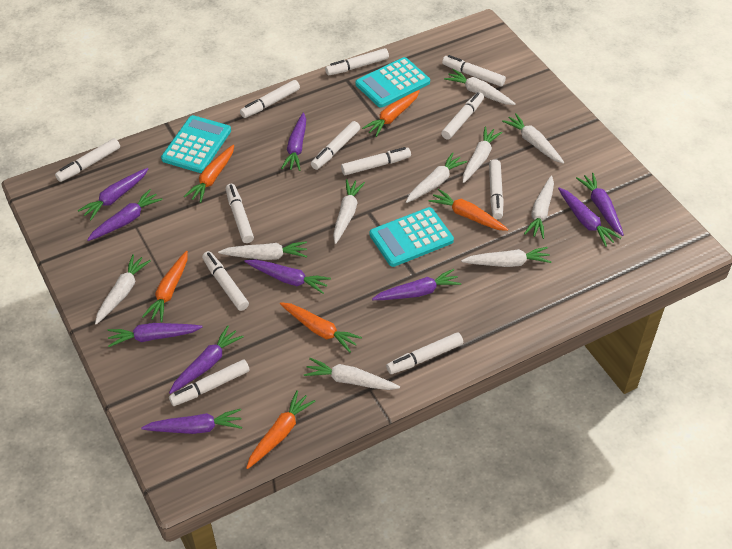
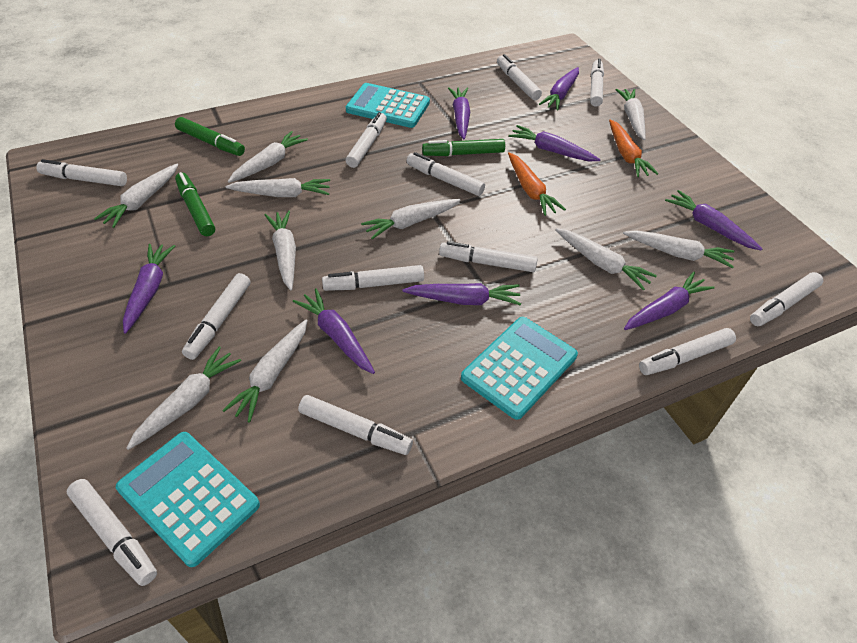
green marker: 0 -> 3
orange carrot: 6 -> 2
purple carrot: 10 -> 8

